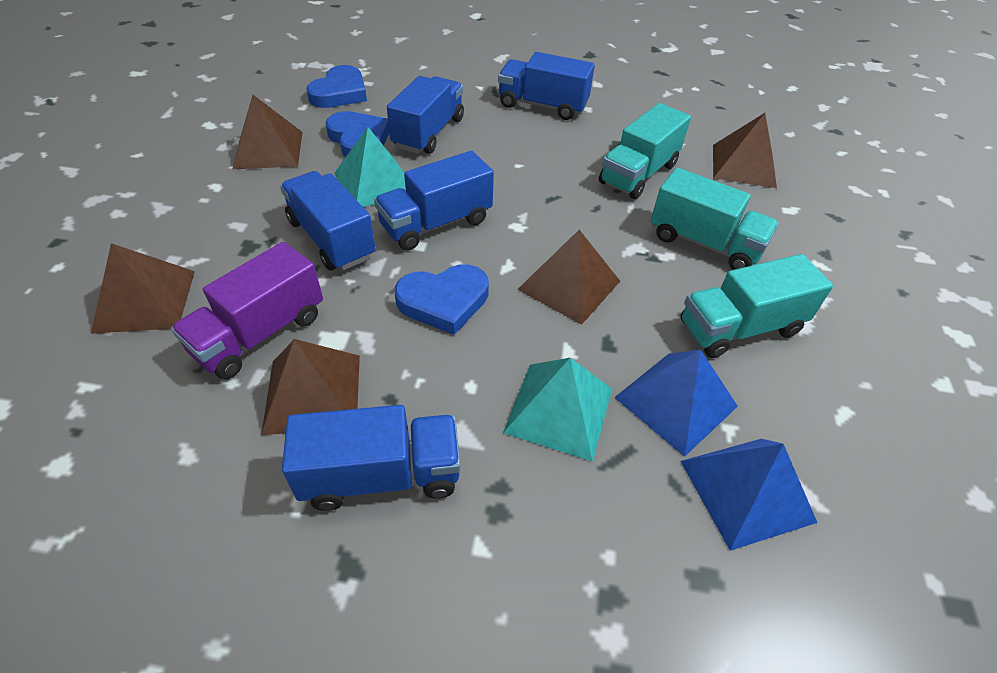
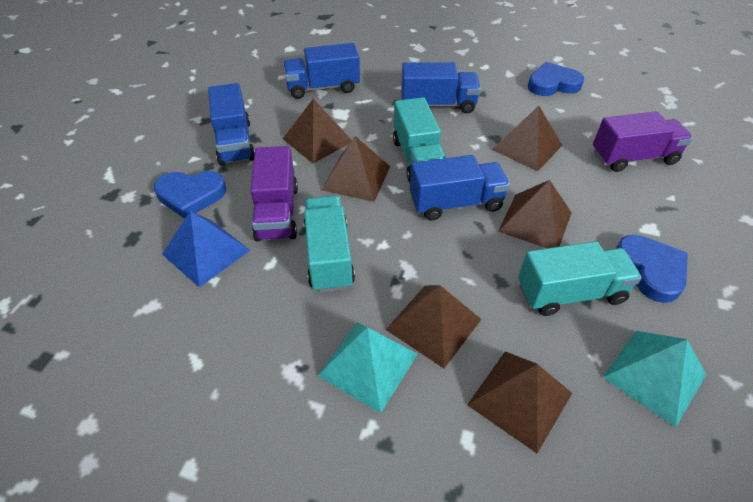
blue pyramid: 2 -> 1
blue truck: 5 -> 4
brown pyramid: 5 -> 6
purple truck: 1 -> 2

